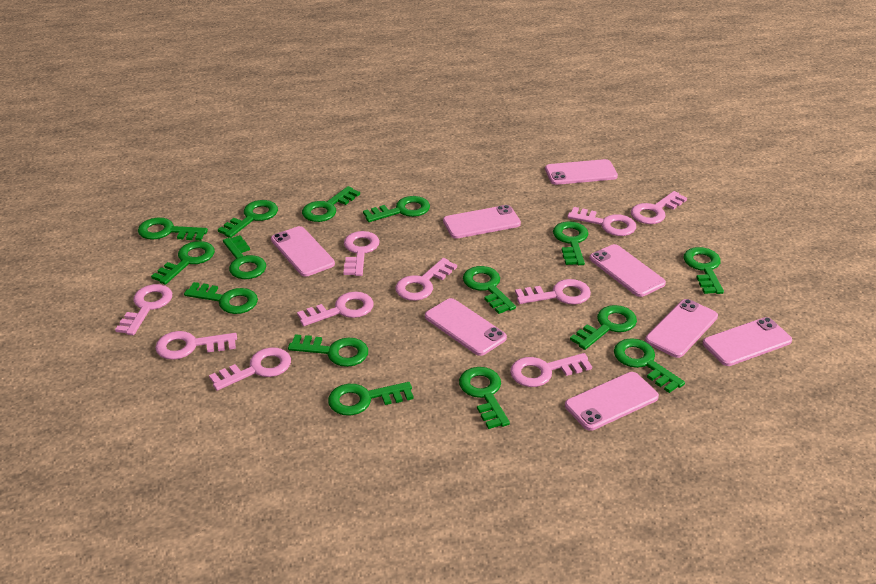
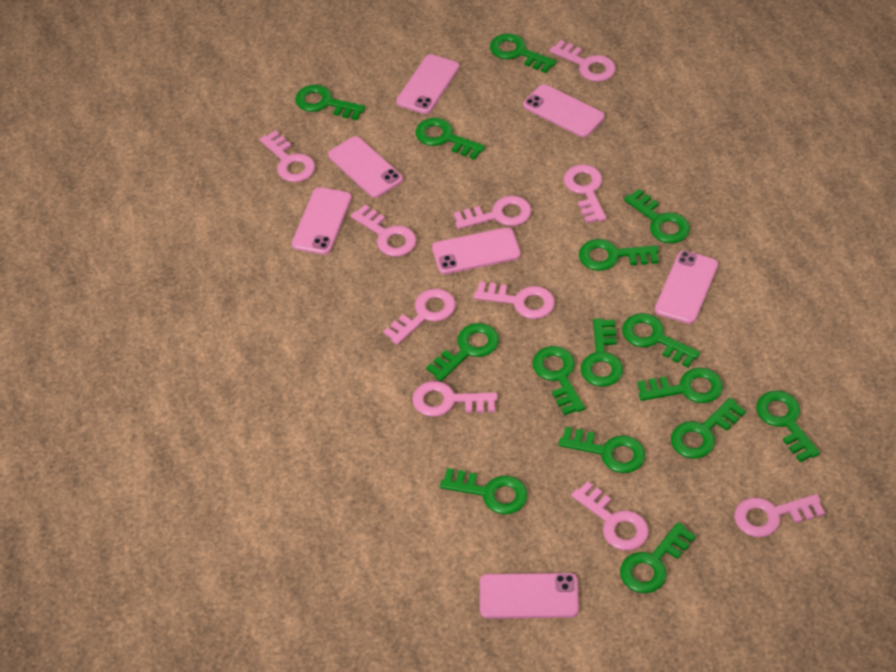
pink phone: 8 -> 7

